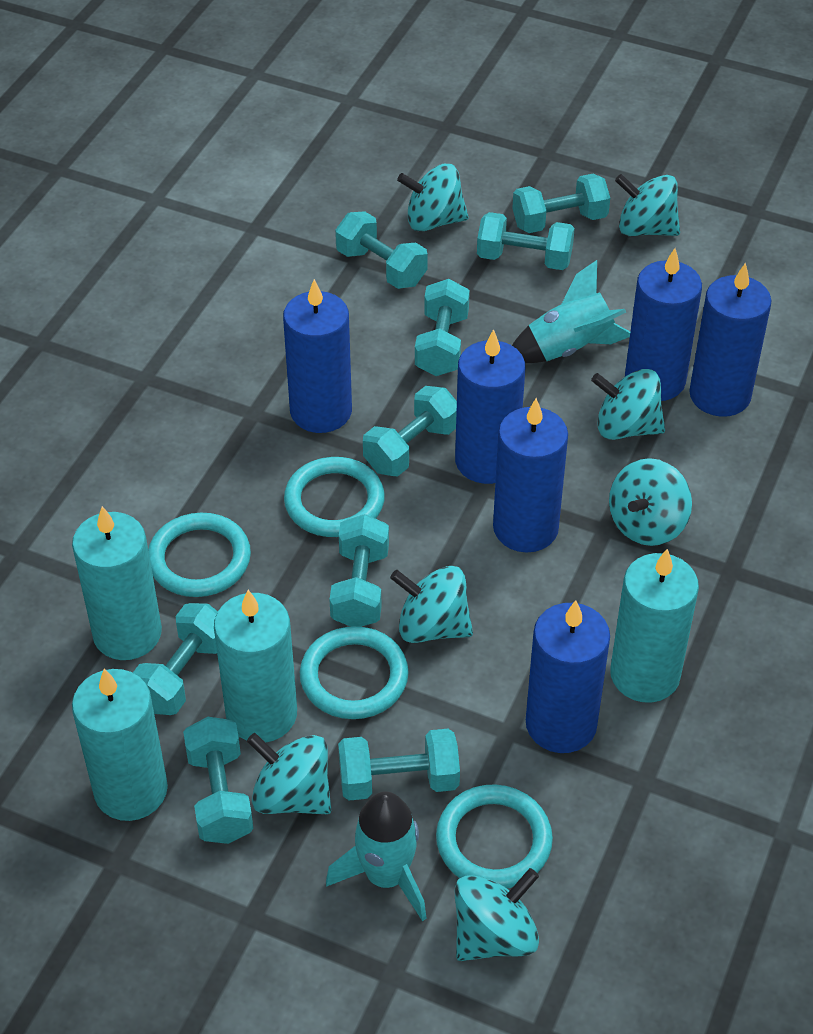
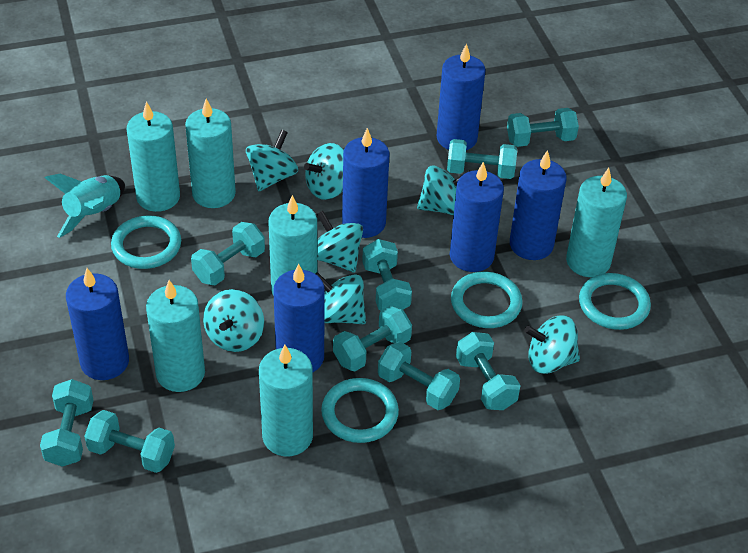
turquoise candle: 4 -> 6
turquoise rocket: 2 -> 1

